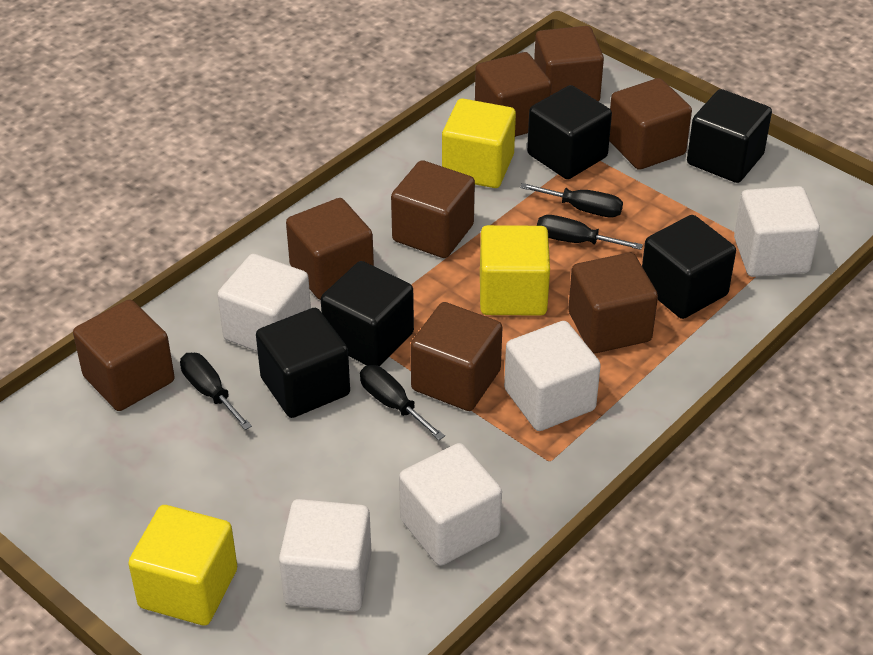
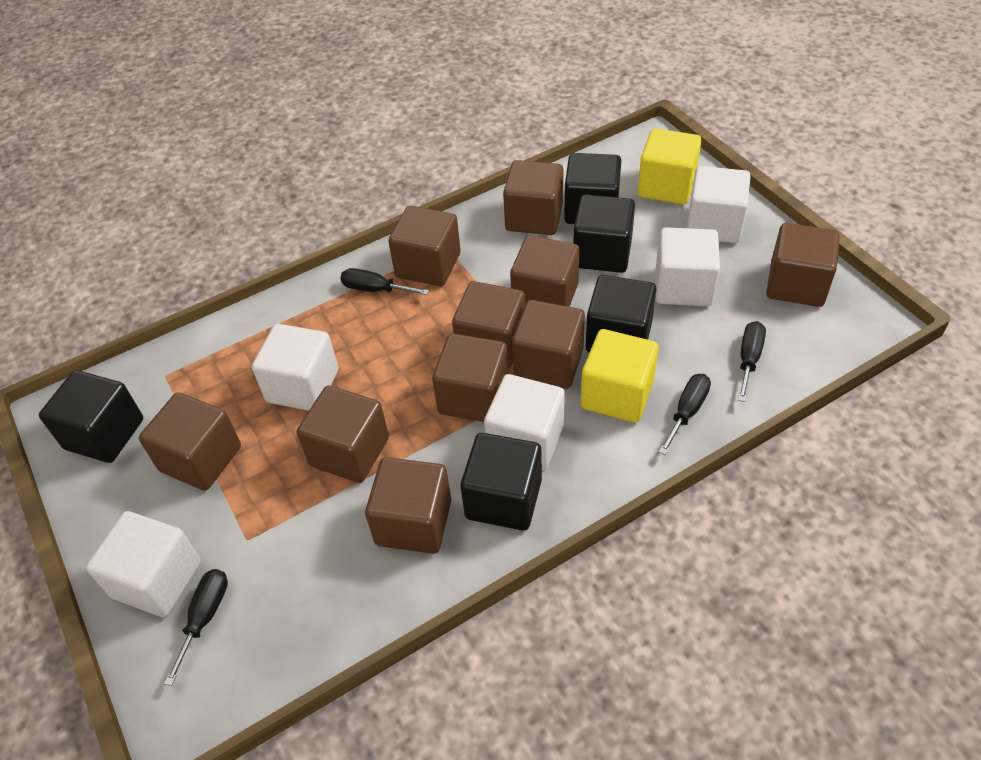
brown cube: 8 -> 10
yellow cube: 3 -> 2

